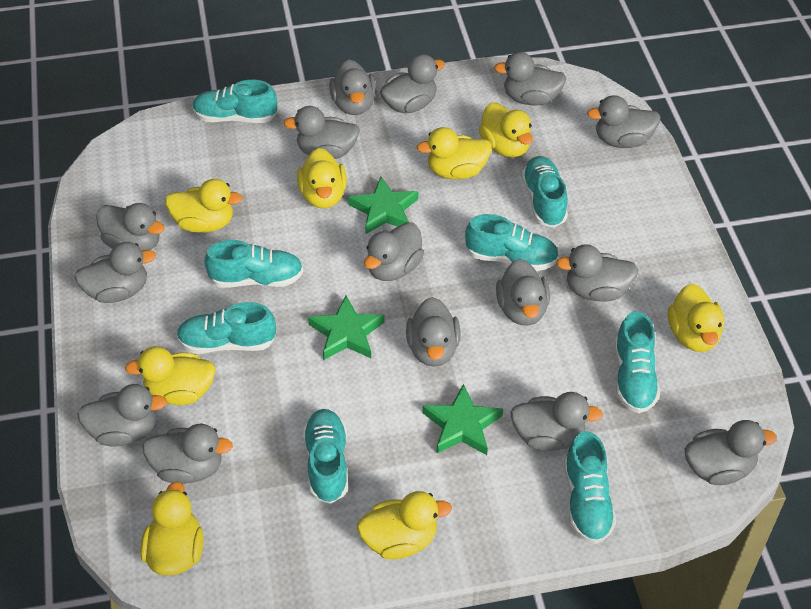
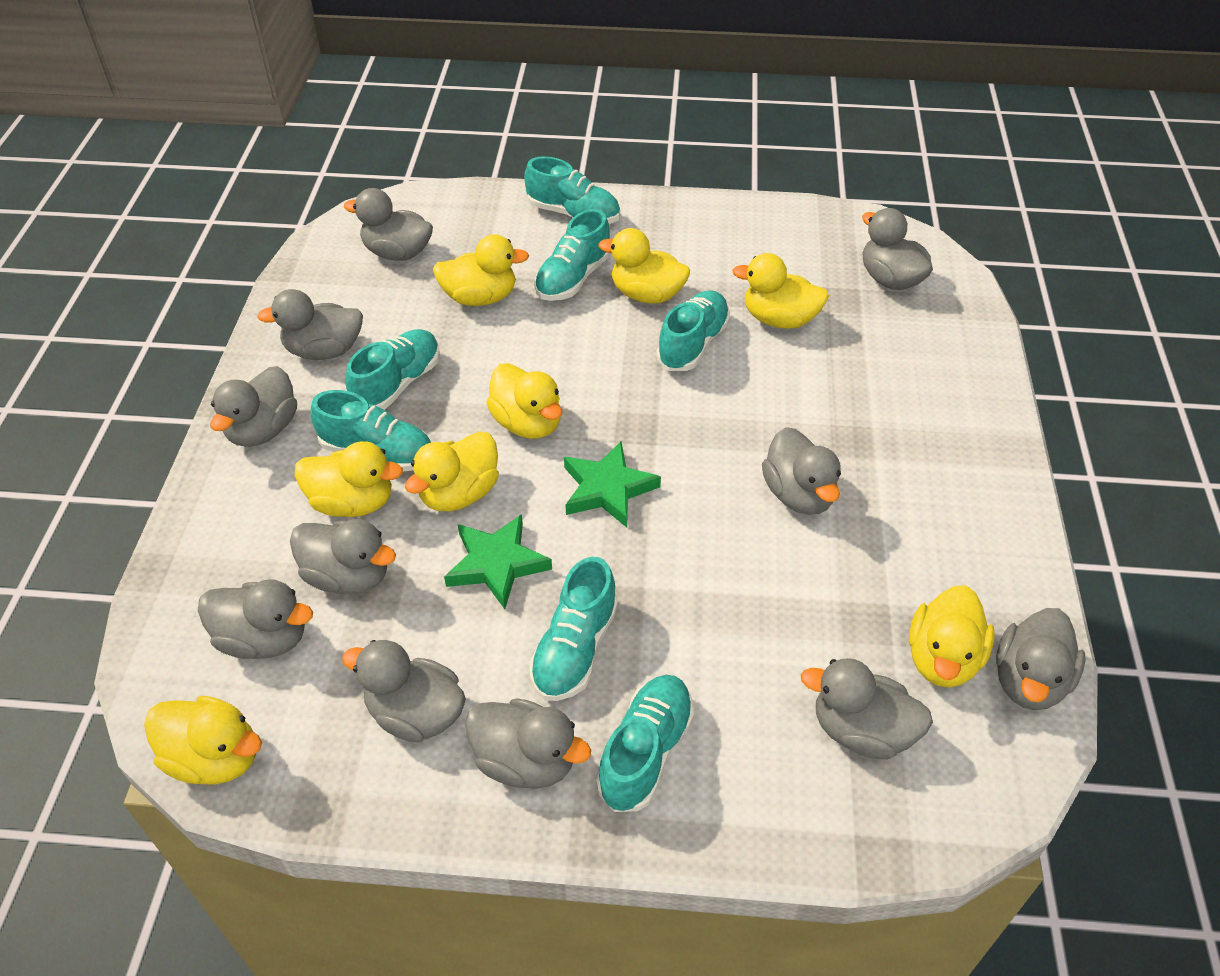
green star: 3 -> 2
grey duck: 15 -> 11
turquoise shoe: 8 -> 7

